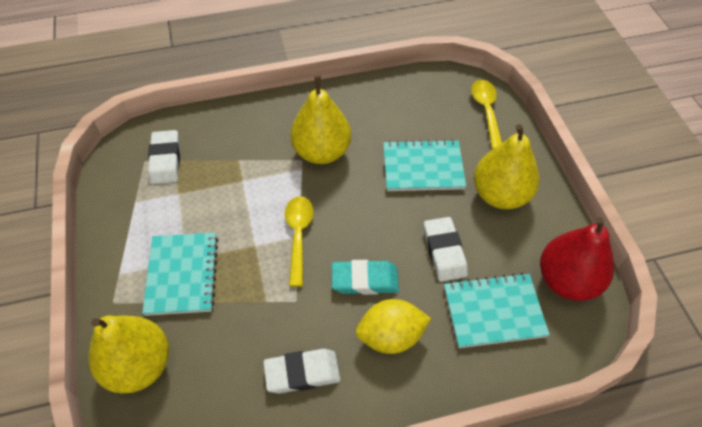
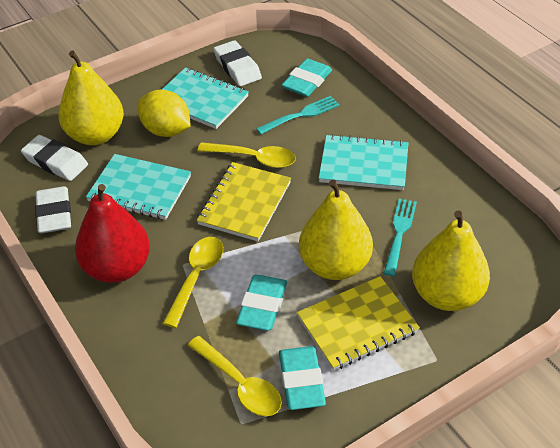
turquoise eraser: 1 -> 3
turquoise fork: 0 -> 2
yellow notebook: 0 -> 2
yellow spoon: 2 -> 3

